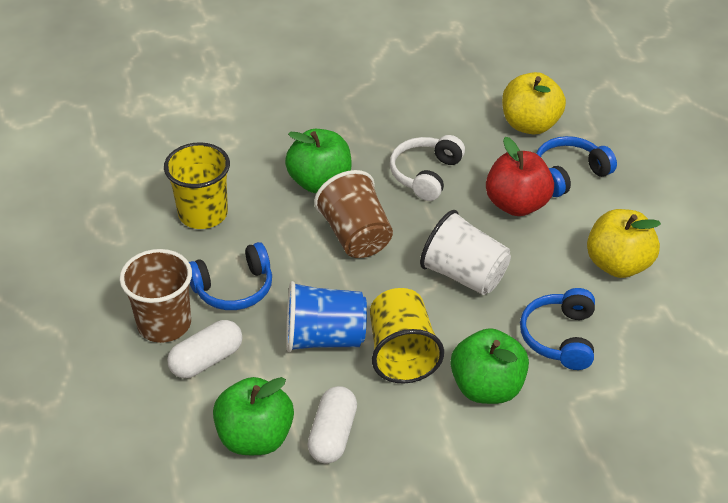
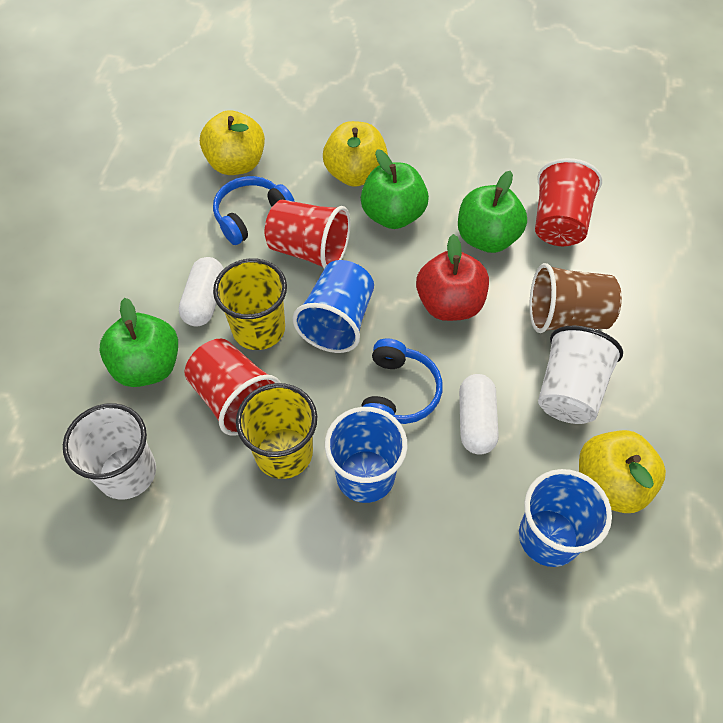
blue cup: 1 -> 3
blue headphones: 3 -> 2
brown cup: 2 -> 1
red cup: 0 -> 3
white cup: 1 -> 2
white headphones: 1 -> 0
yellow apple: 2 -> 3

